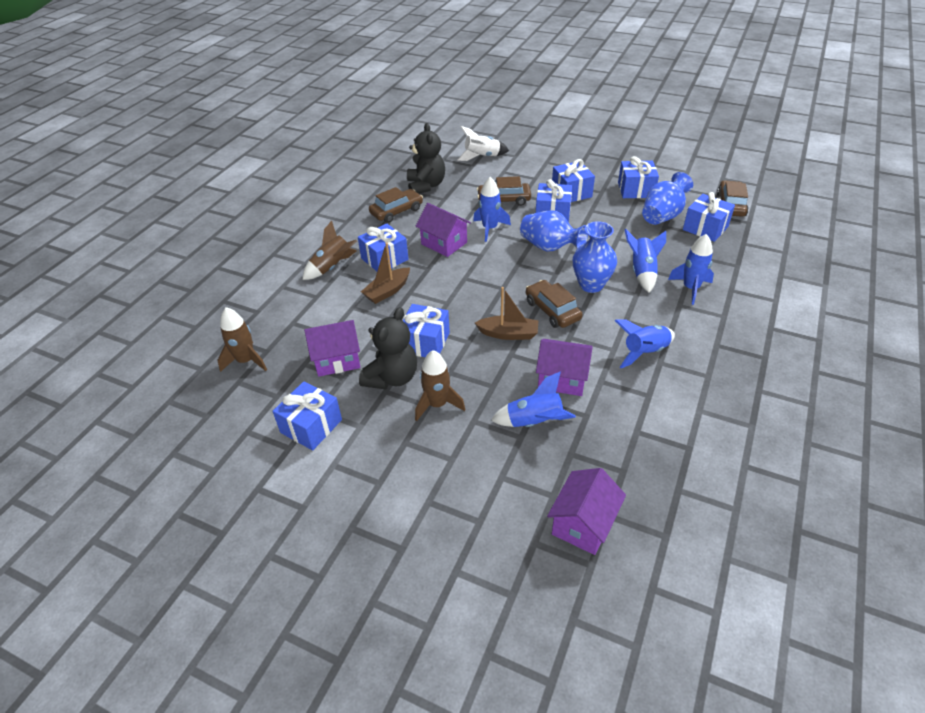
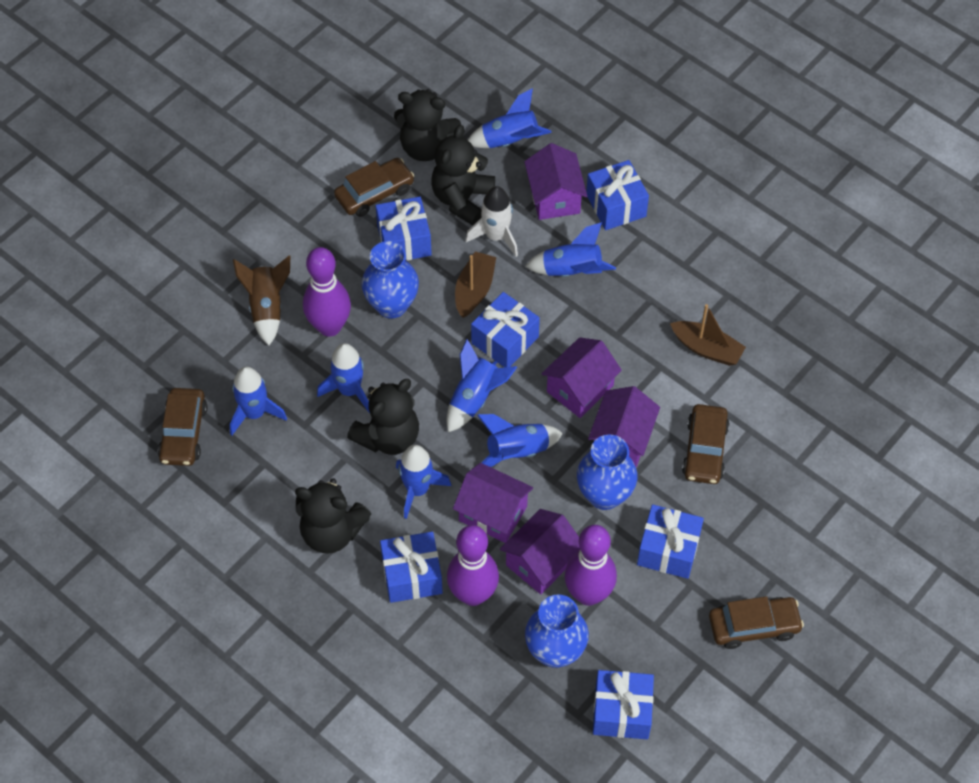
black teddy bear: 2 -> 4
blue gift: 7 -> 6
blue rocket: 5 -> 7
brown rocket: 3 -> 1
purple bowling pin: 0 -> 3
purple house: 4 -> 5

